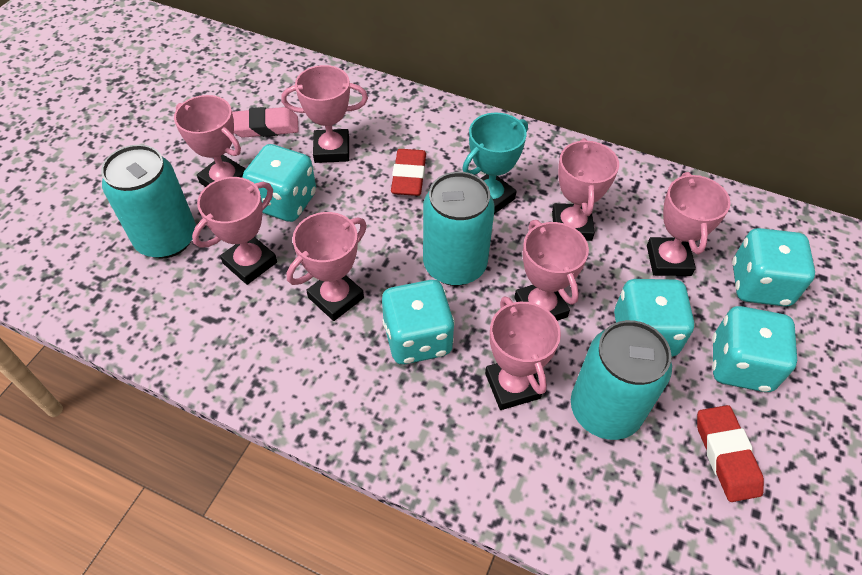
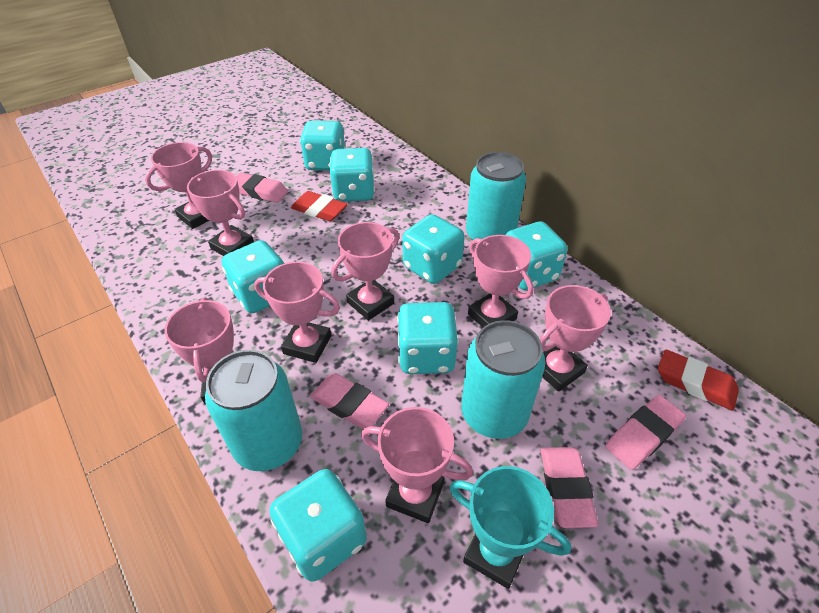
pink eraser: 1 -> 4
turquoise dice: 5 -> 7

